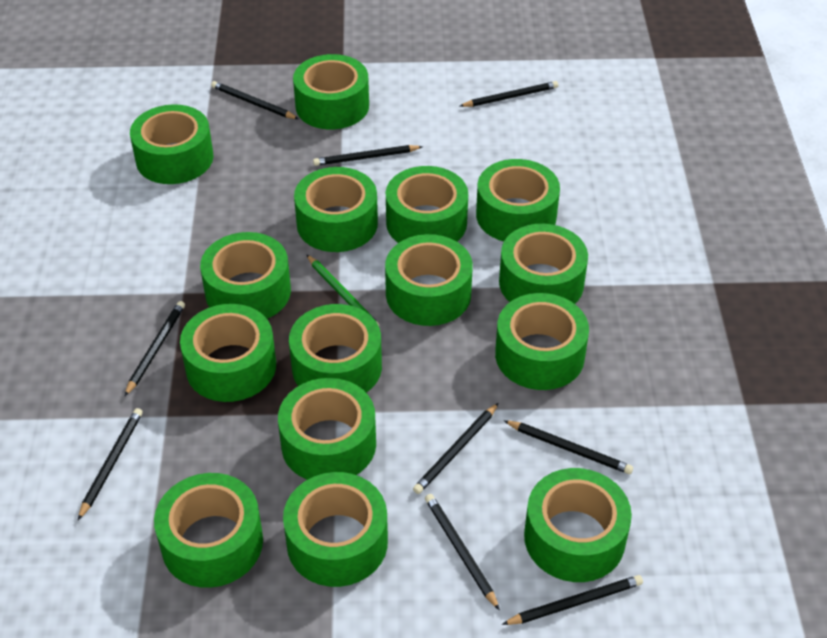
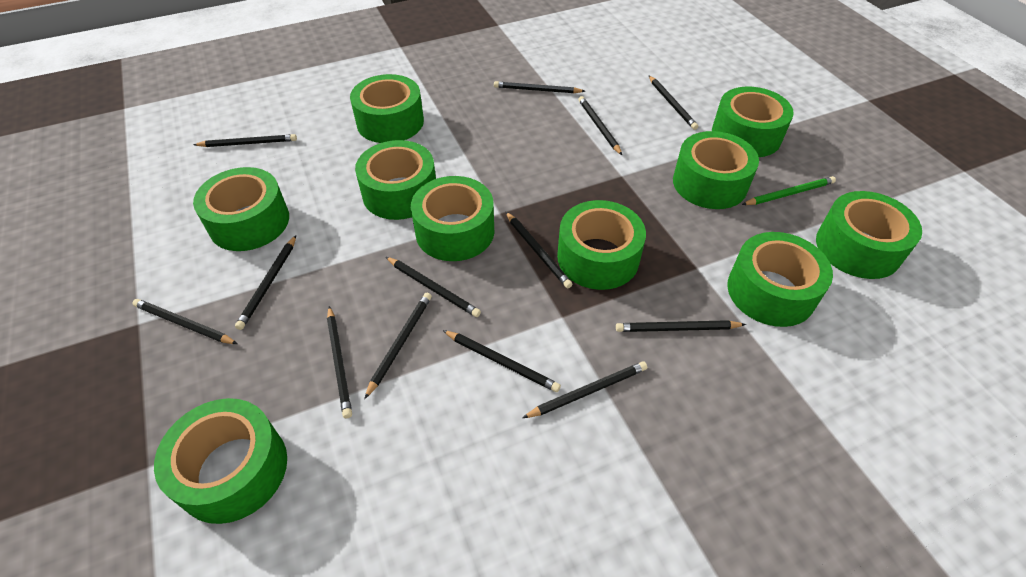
black pencil: 9 -> 13
green tape: 15 -> 10

